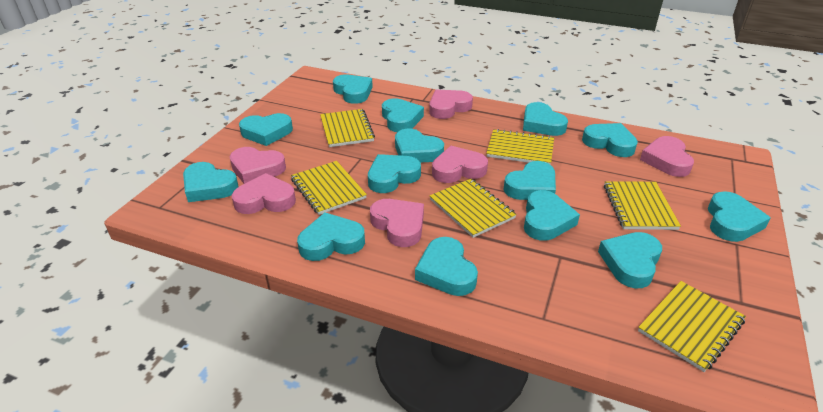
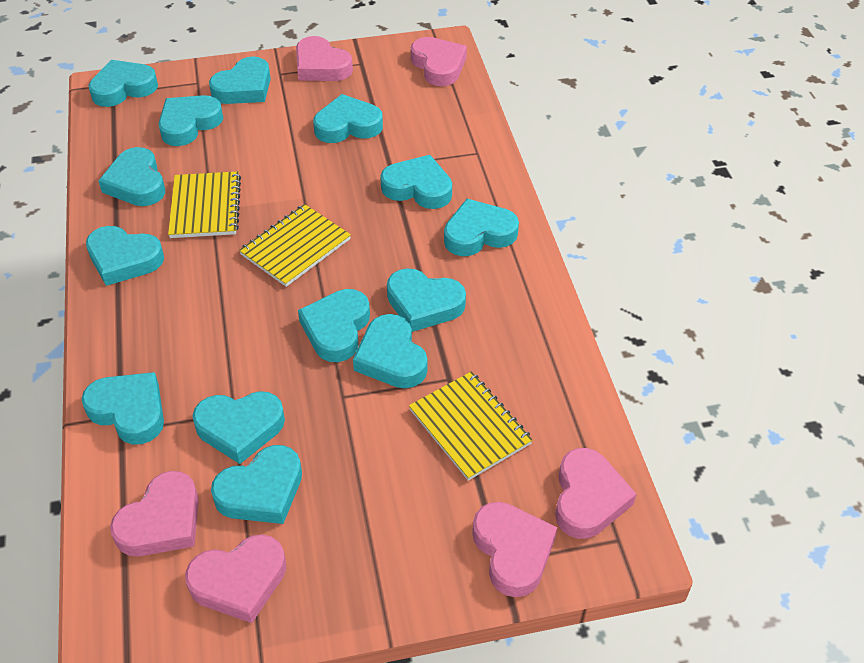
yellow notebook: 6 -> 3

